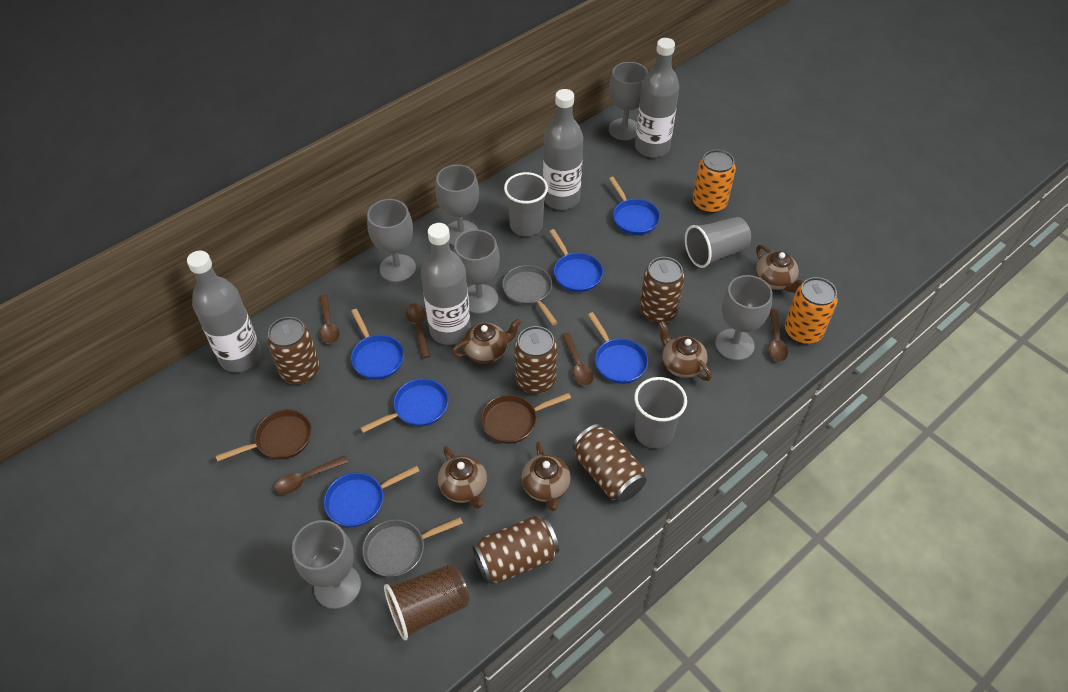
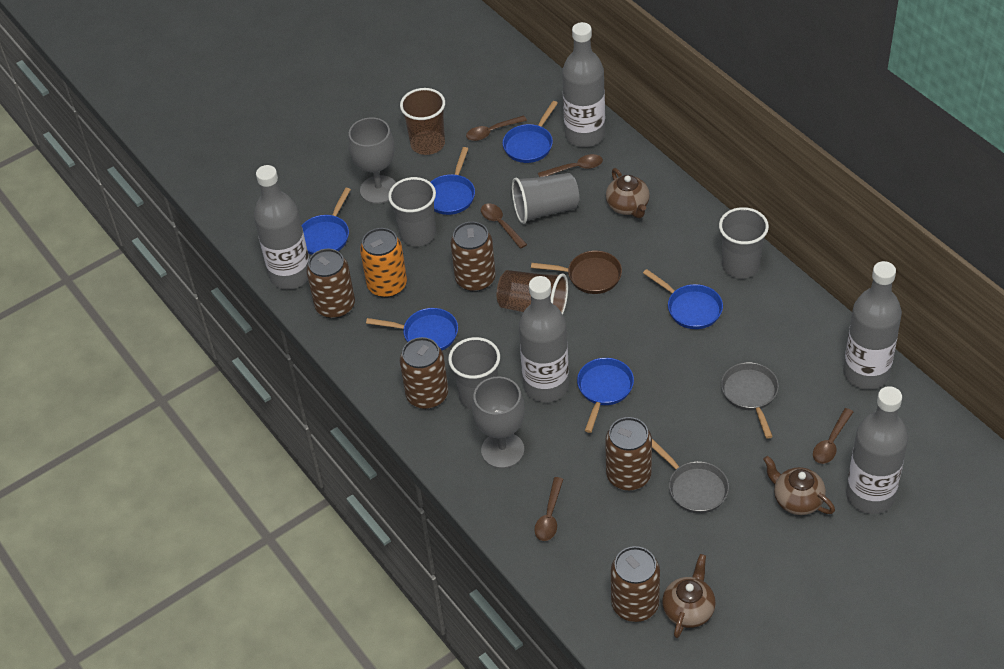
brown cup: 1 -> 2
brown pan: 2 -> 1
brown teapot: 5 -> 3
grey bottle: 4 -> 5
grey cup: 3 -> 4
grey goblet: 6 -> 2
orange can: 2 -> 1

